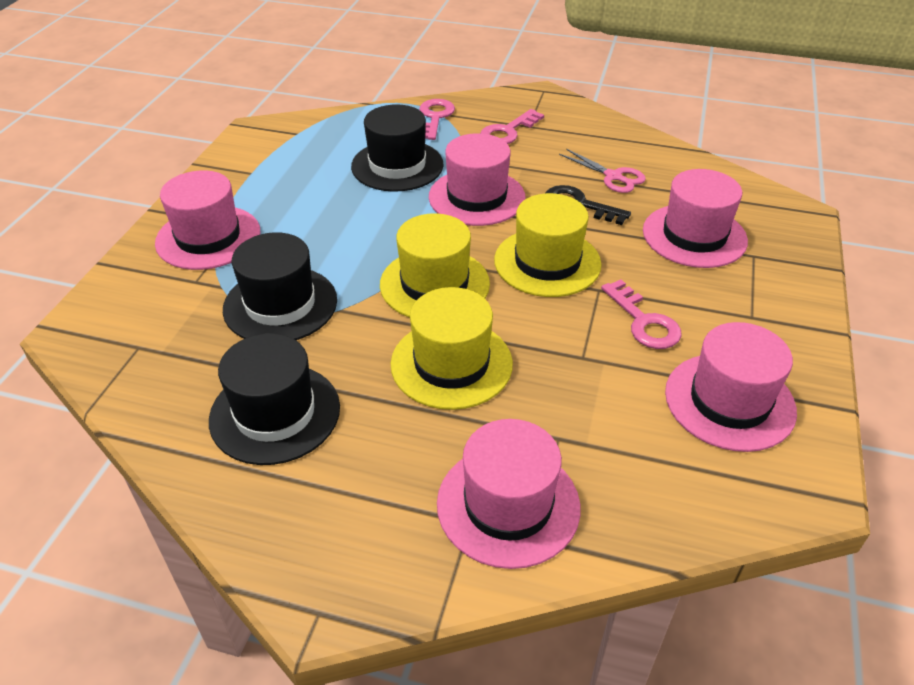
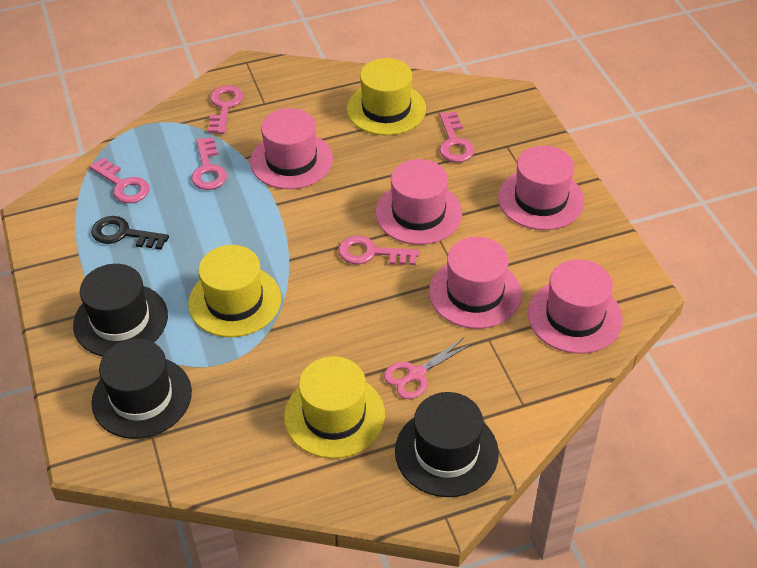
pink key: 3 -> 5

